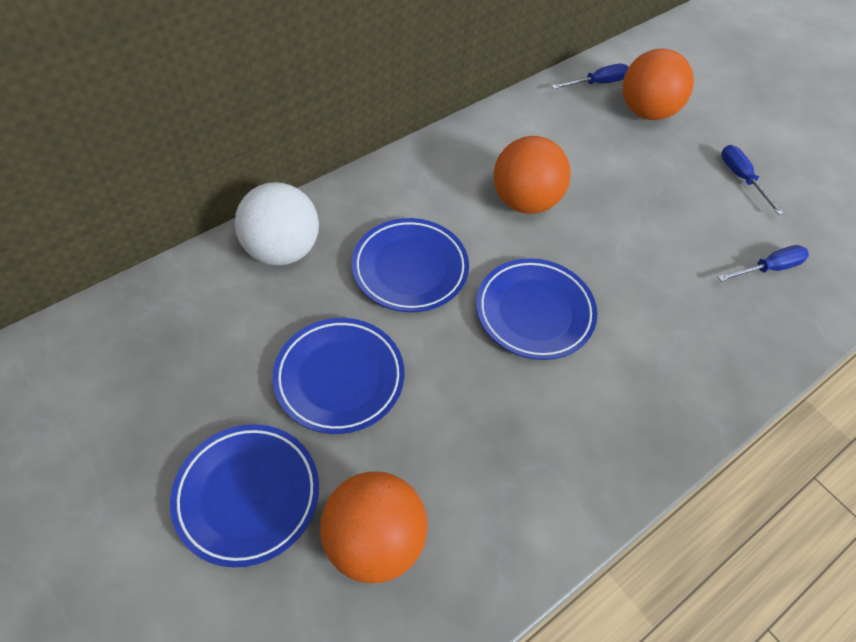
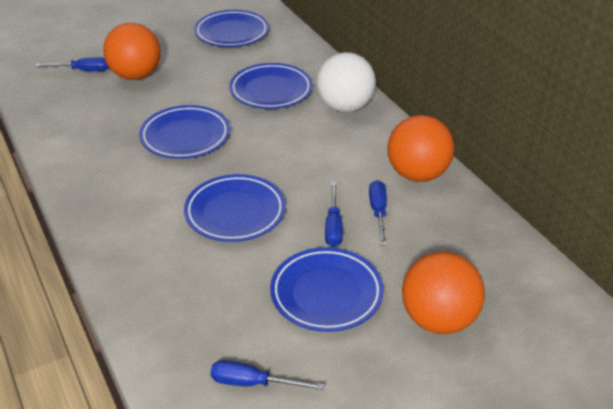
blue plate: 4 -> 5
blue screwdriver: 3 -> 4

